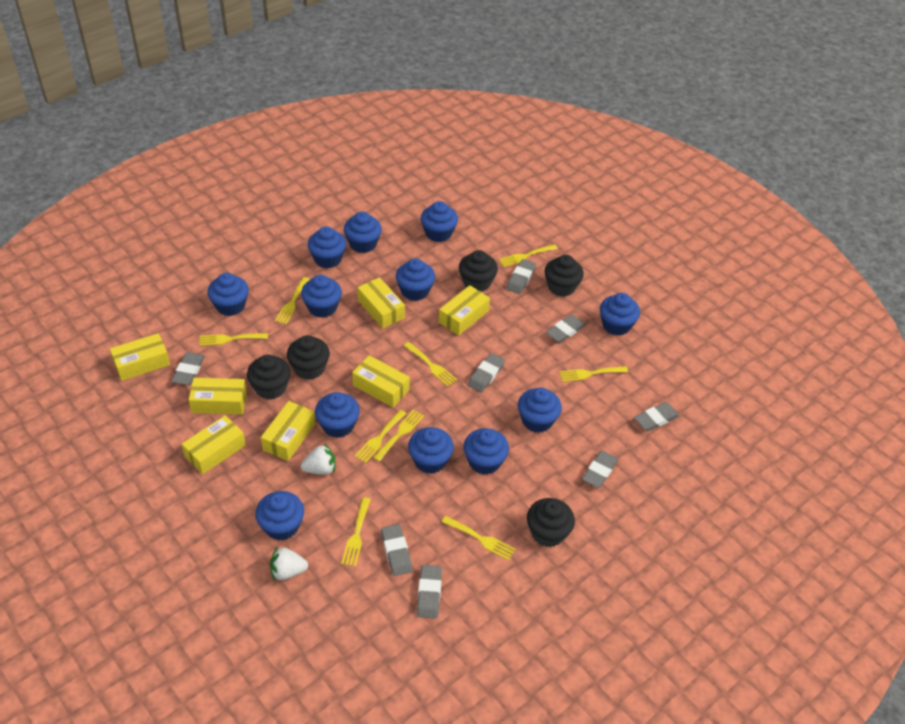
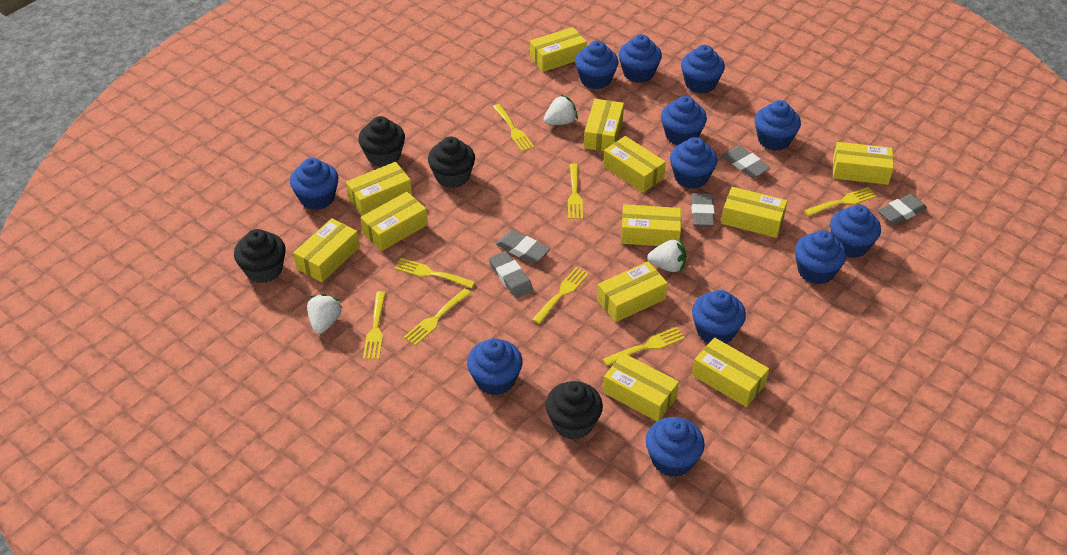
black cupcake: 5 -> 4
grey eraser: 8 -> 5
white strawberry: 2 -> 3
yellow box: 7 -> 12
yellow fork: 9 -> 8

